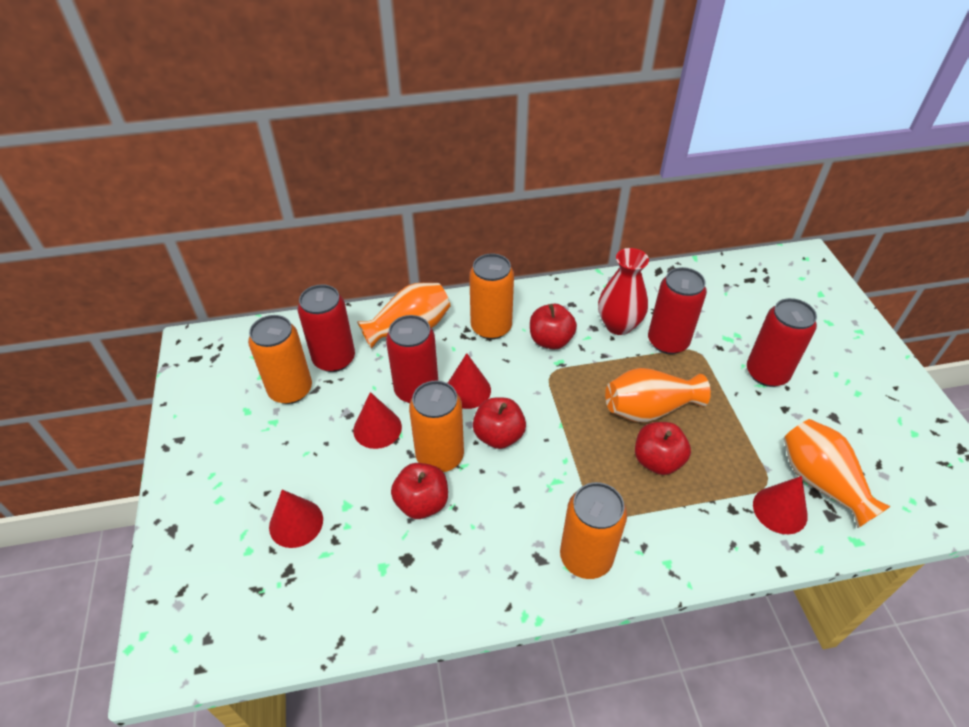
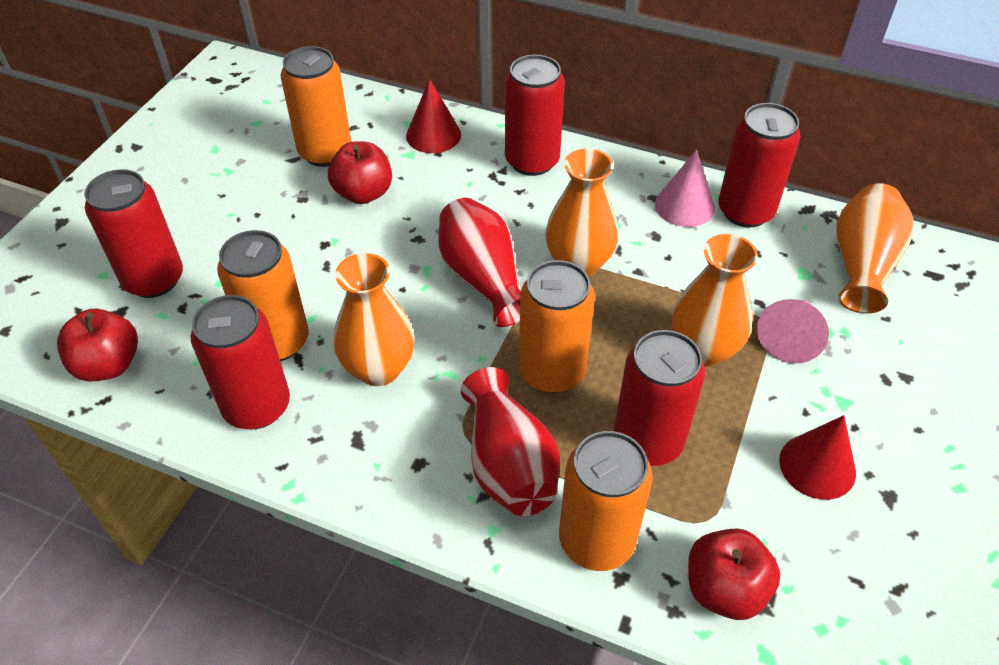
orange vase: 3 -> 4
pink cone: 0 -> 2
red apple: 4 -> 3
red can: 4 -> 5
red cone: 4 -> 2
red vase: 1 -> 2

